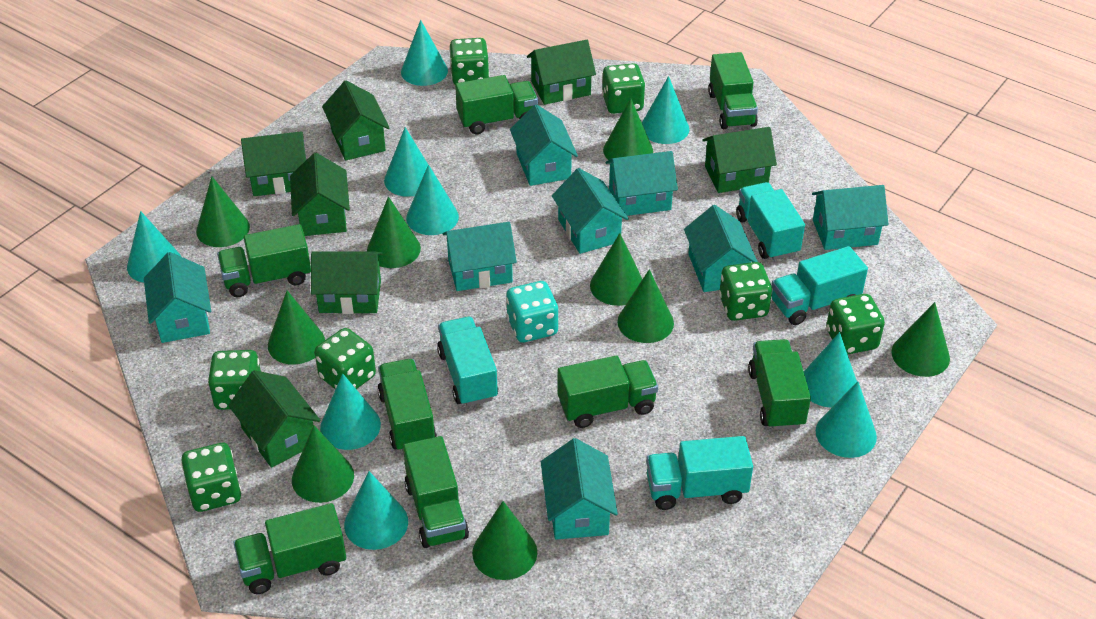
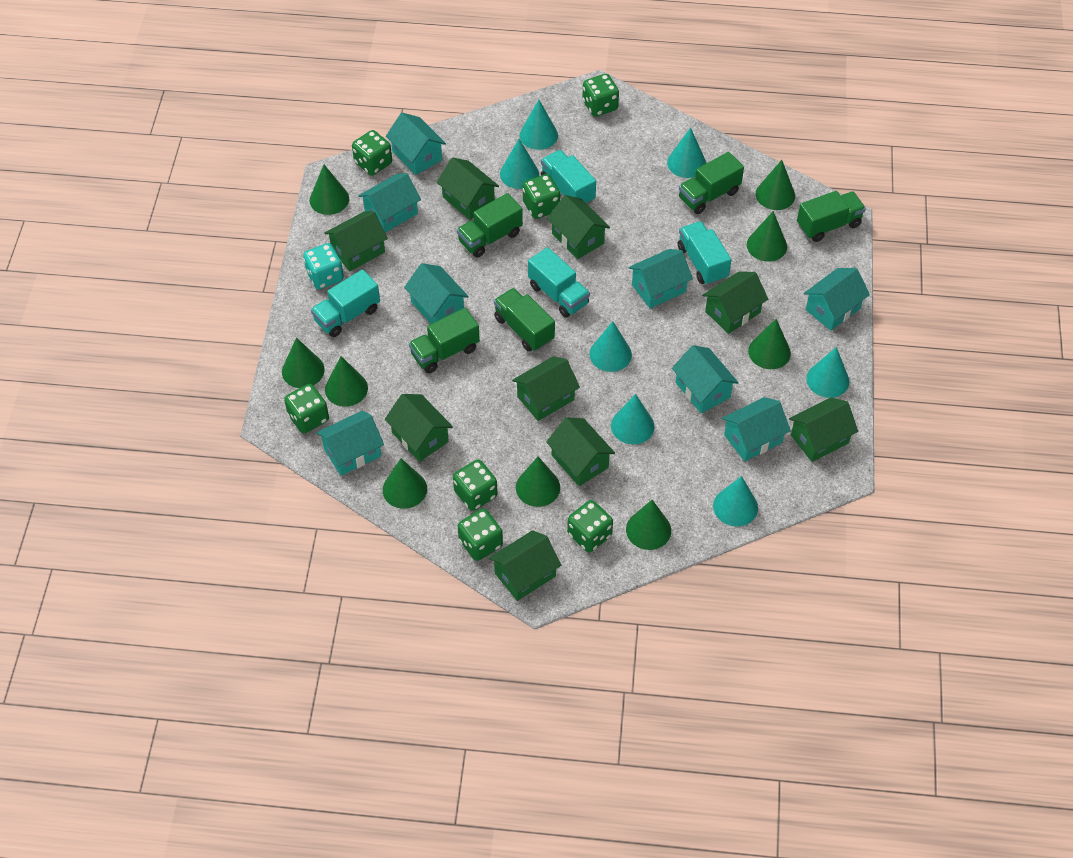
green house: 7 -> 9
green truck: 8 -> 5
turquoise cone: 9 -> 7

